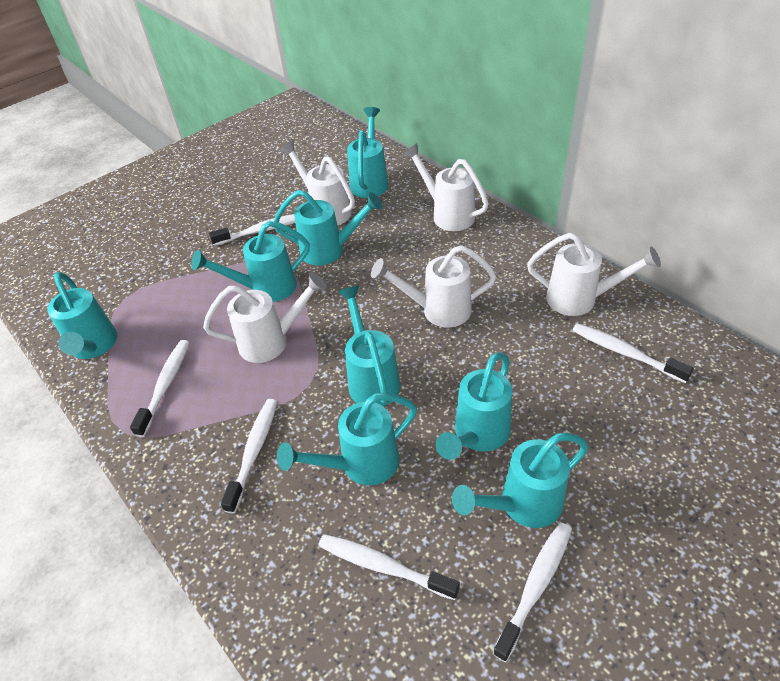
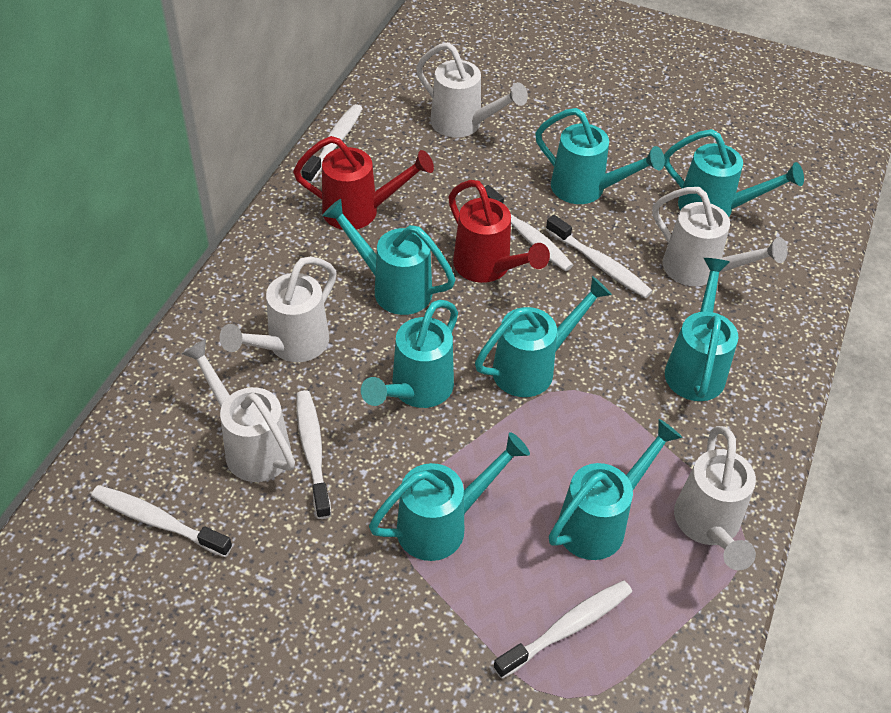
red watering can: 0 -> 2

